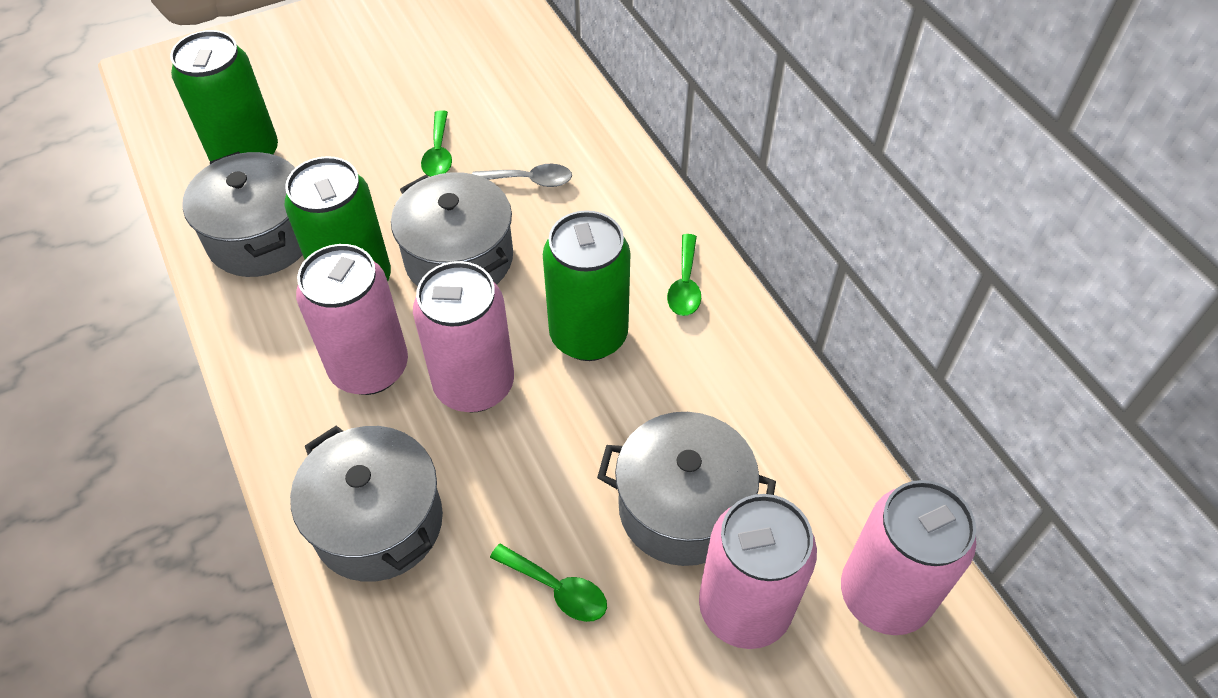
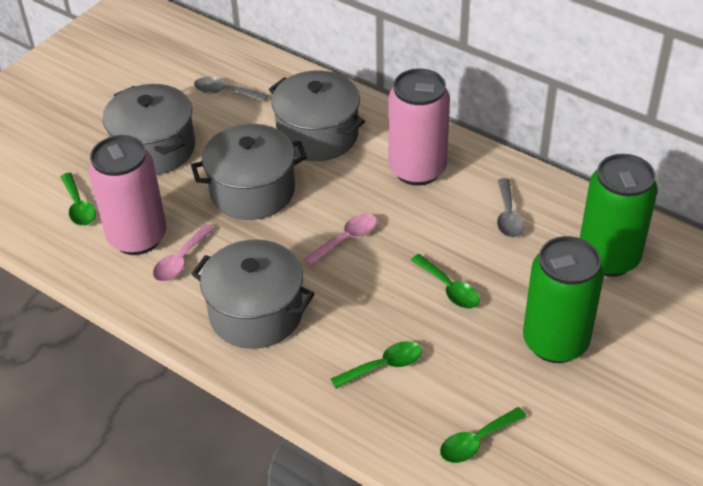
green can: 3 -> 2
green spoon: 3 -> 4
grey spoon: 1 -> 2
pink can: 4 -> 2
pink spoon: 0 -> 2

